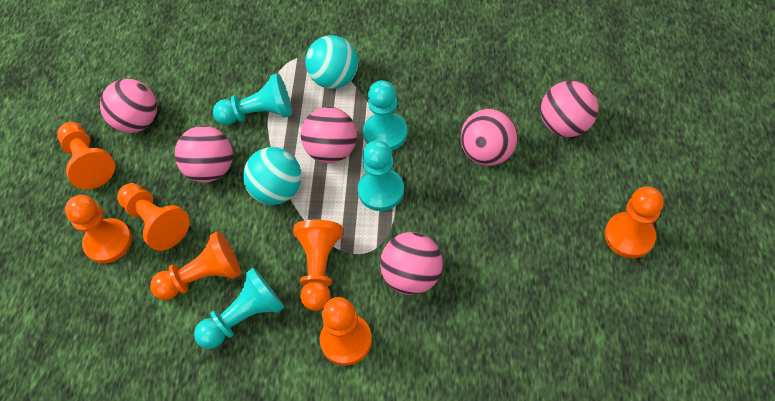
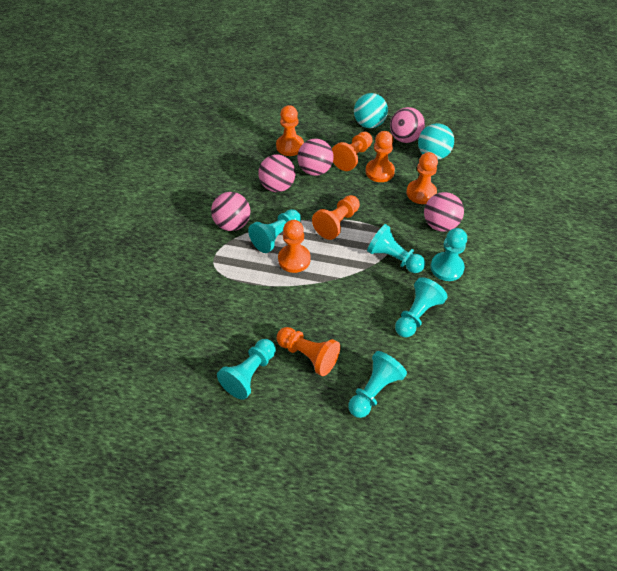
pink ball: 6 -> 5
turquoise pawn: 4 -> 6

